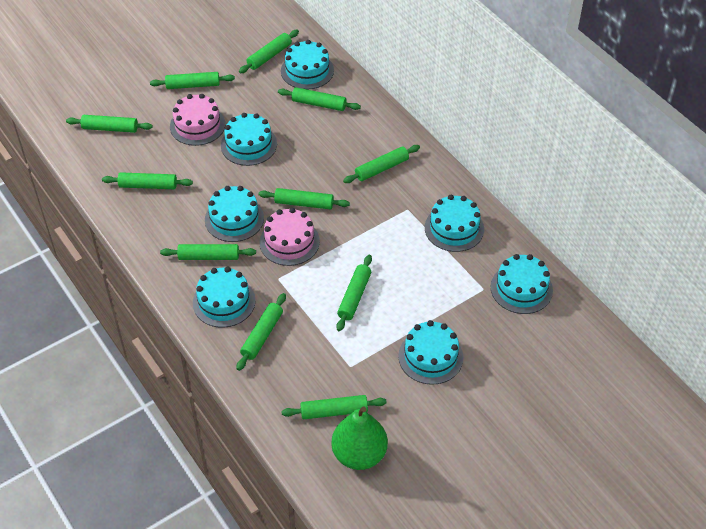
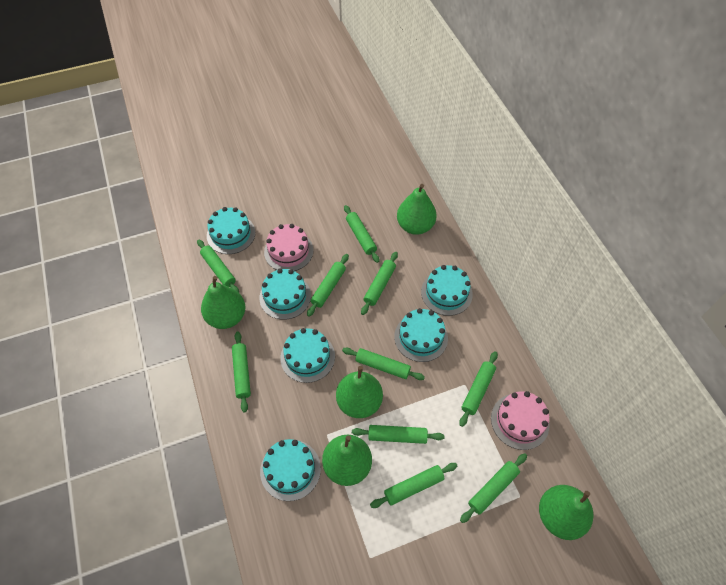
green pear: 1 -> 5
green rolling pin: 11 -> 10
turquoise cake: 7 -> 6

